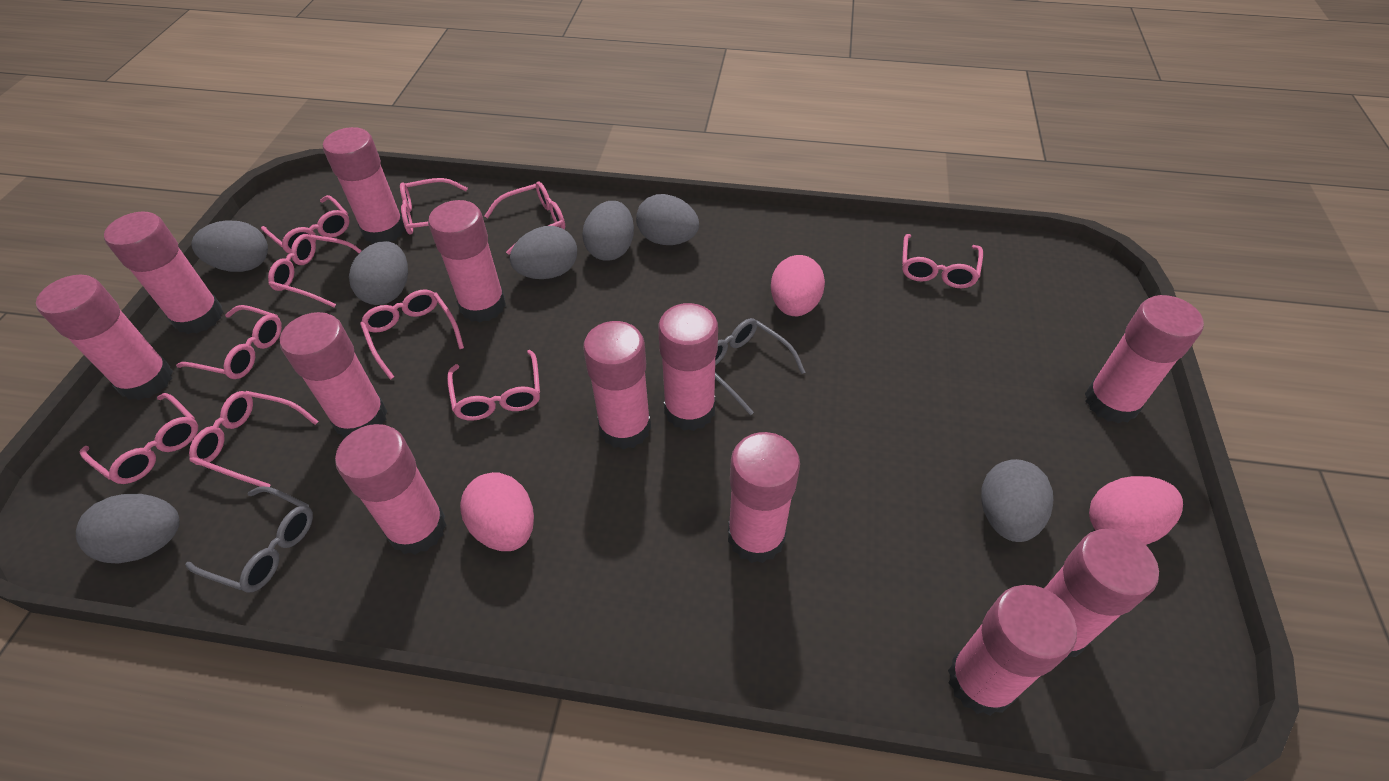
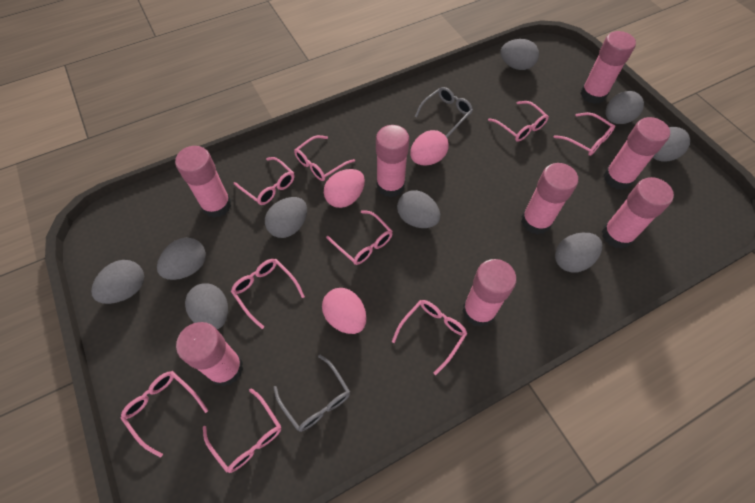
grey egg: 7 -> 9
pink glasses: 10 -> 9
pink glue stick: 12 -> 8

